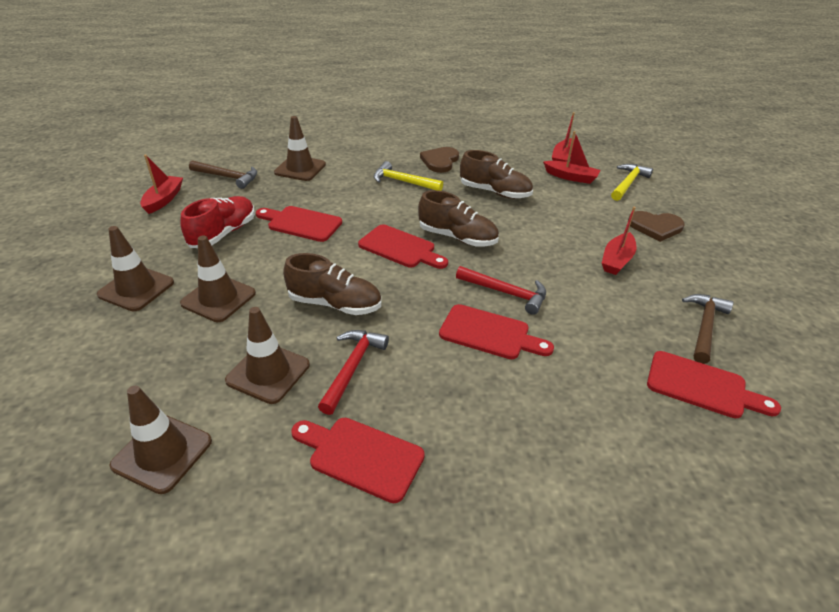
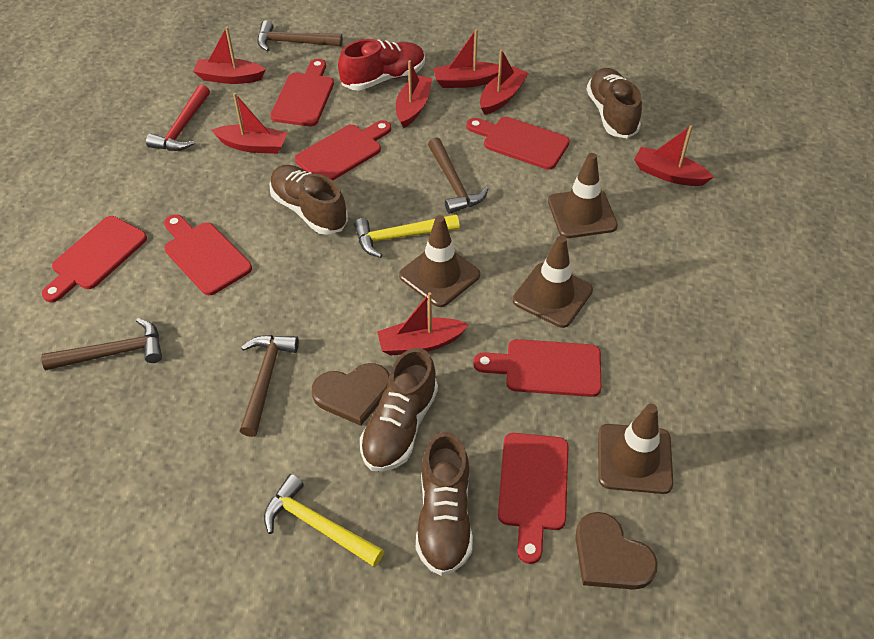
brown hammer: 2 -> 4
brown shoe: 3 -> 4
brown traffic cone: 5 -> 4
red boat: 4 -> 7
red cutting board: 5 -> 7
red hammer: 2 -> 1

